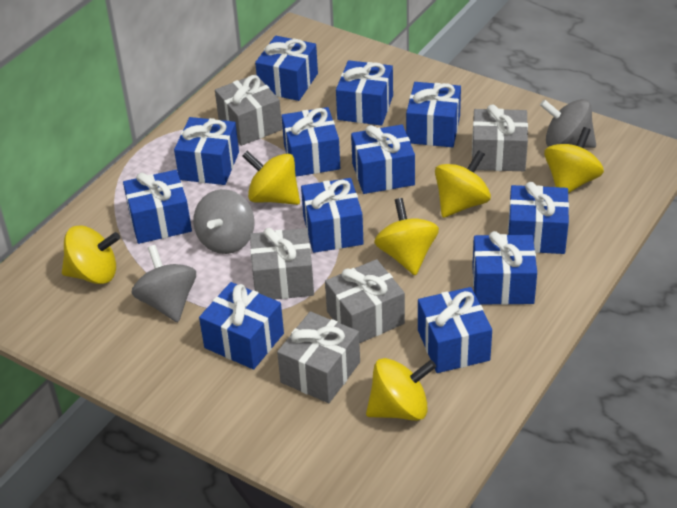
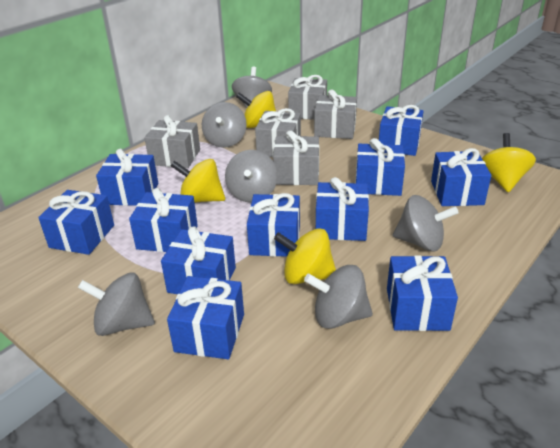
blue gift: 12 -> 11
grey spinning top: 3 -> 6
yellow spinning top: 6 -> 4

